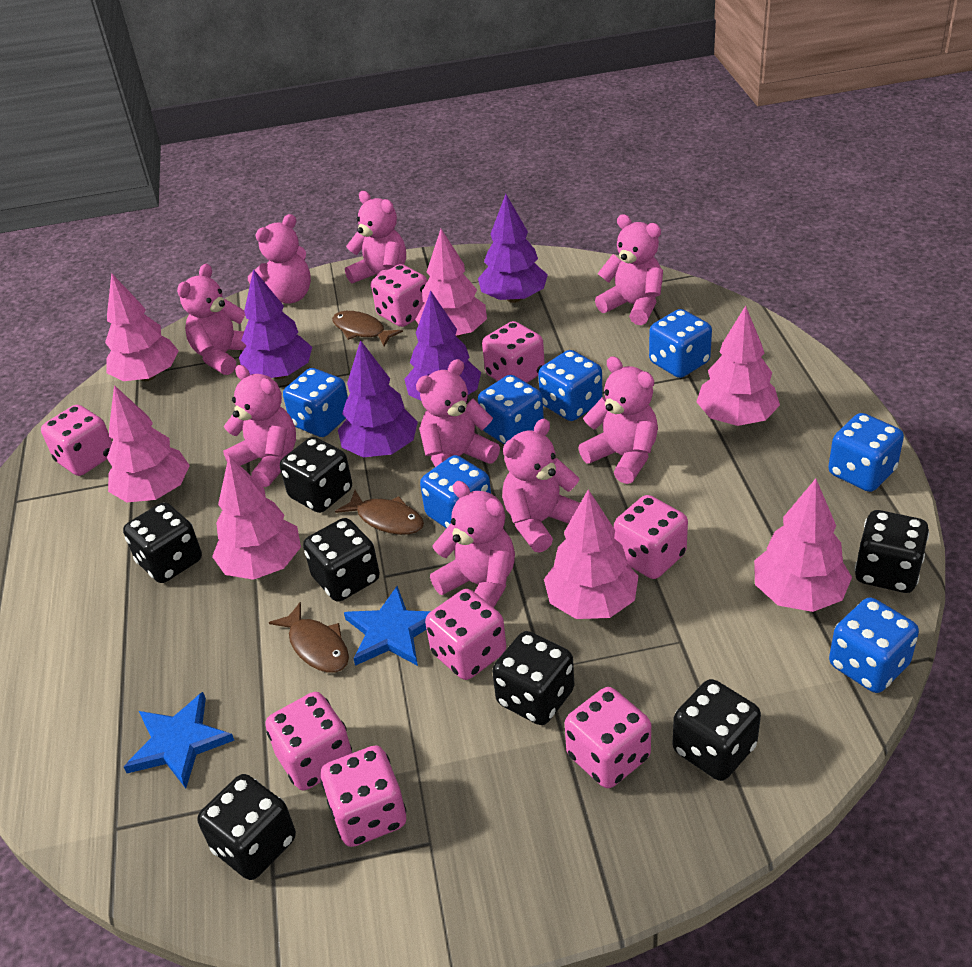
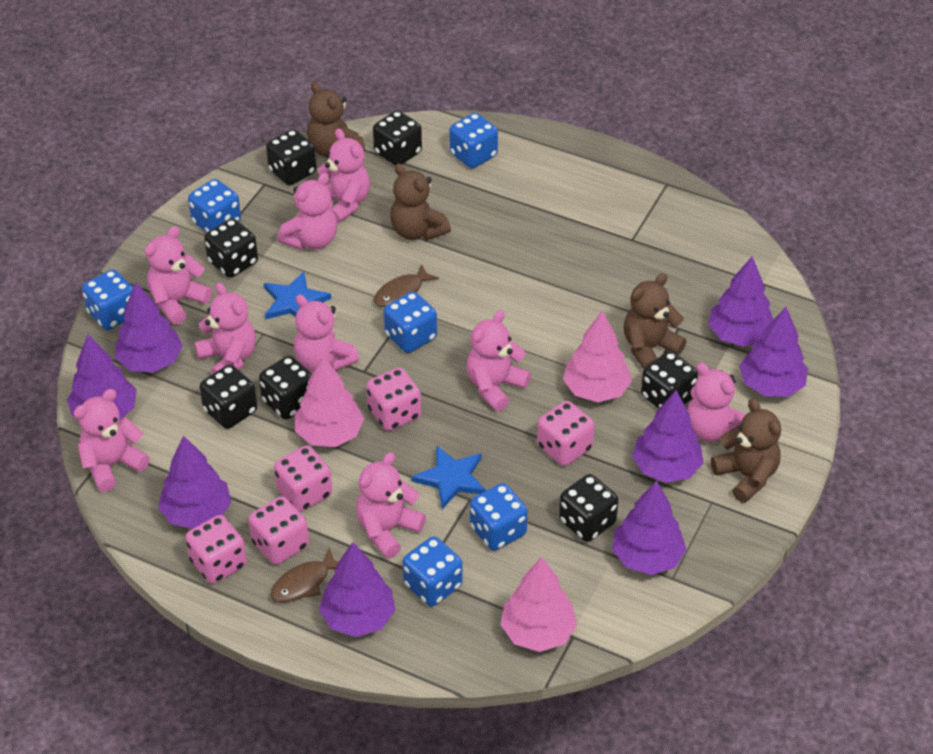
blue dice: 7 -> 6
brown fish: 3 -> 2
brown teddy bear: 0 -> 4
pink dice: 8 -> 5
pink tree: 7 -> 3
purple tree: 4 -> 8

